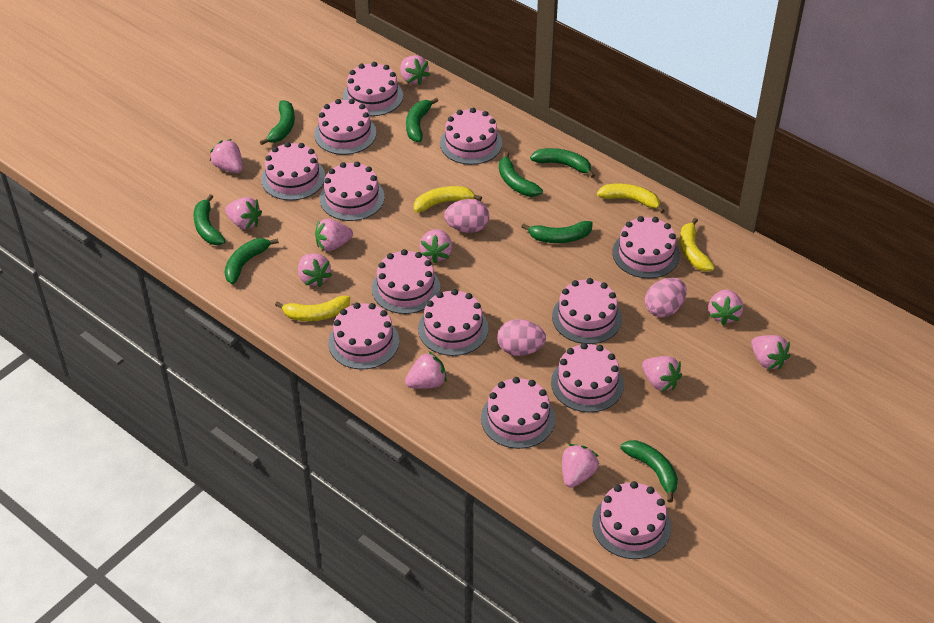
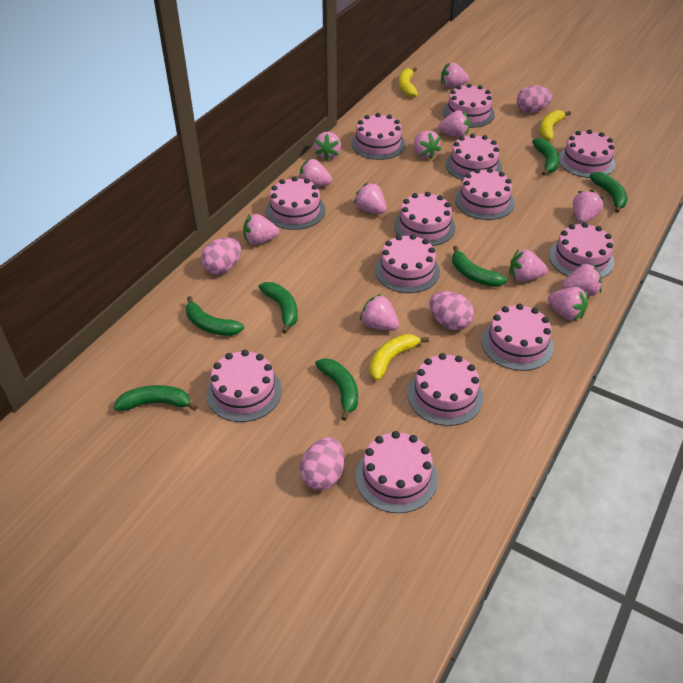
green banana: 8 -> 7
pink egg: 3 -> 4
pink strawberry: 11 -> 12
yellow banana: 4 -> 3

